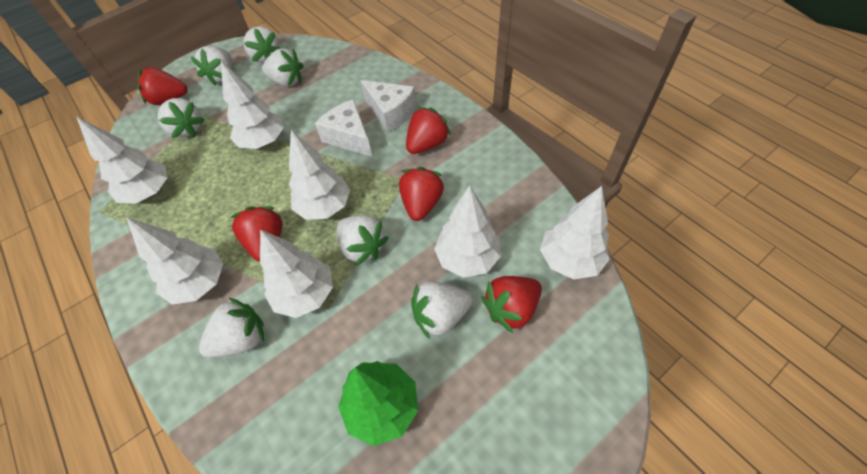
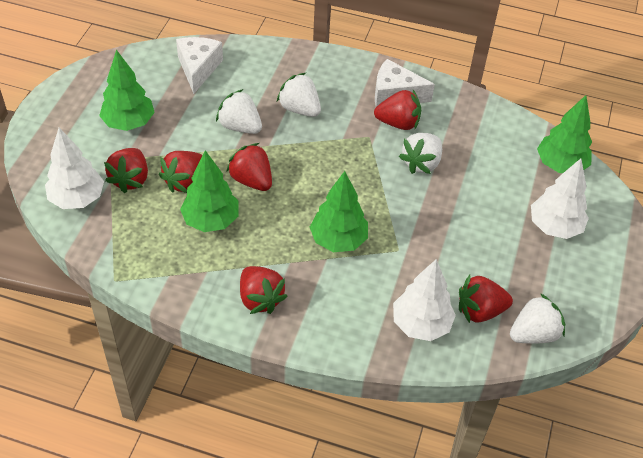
green tree: 1 -> 4
red strawberry: 5 -> 6
white strawberry: 7 -> 4
white tree: 7 -> 3

